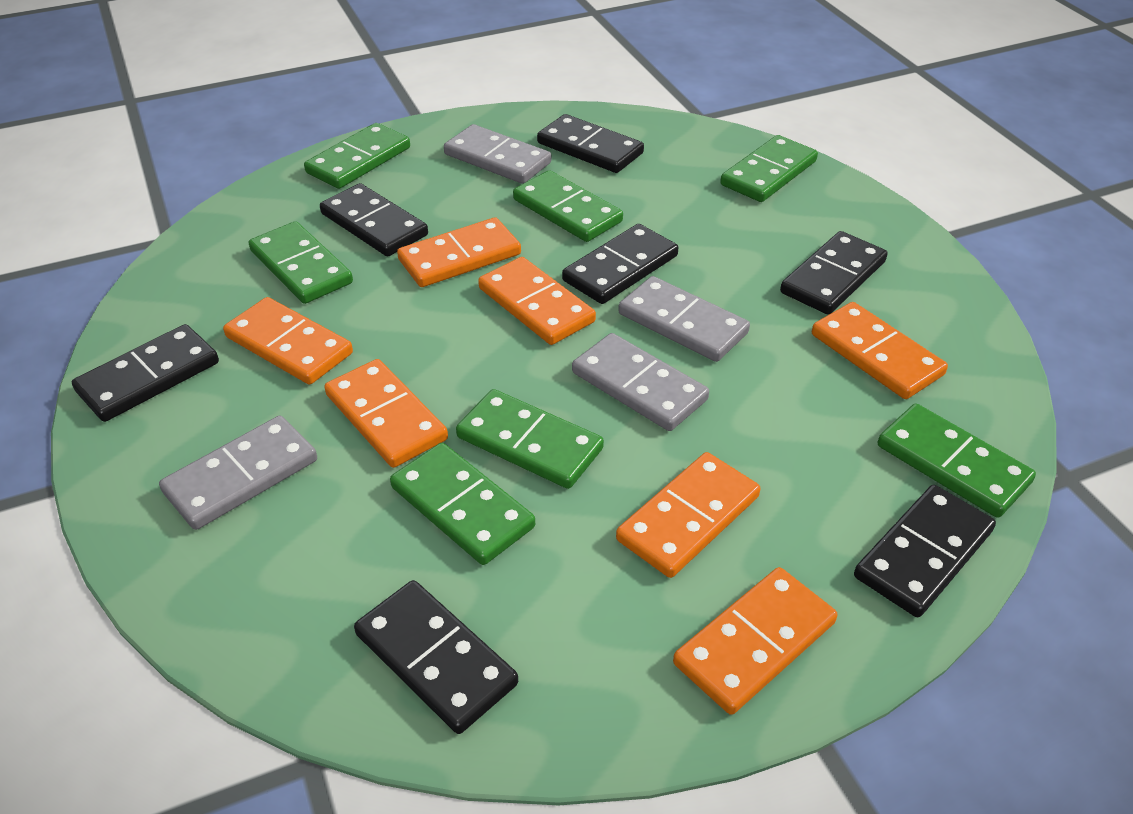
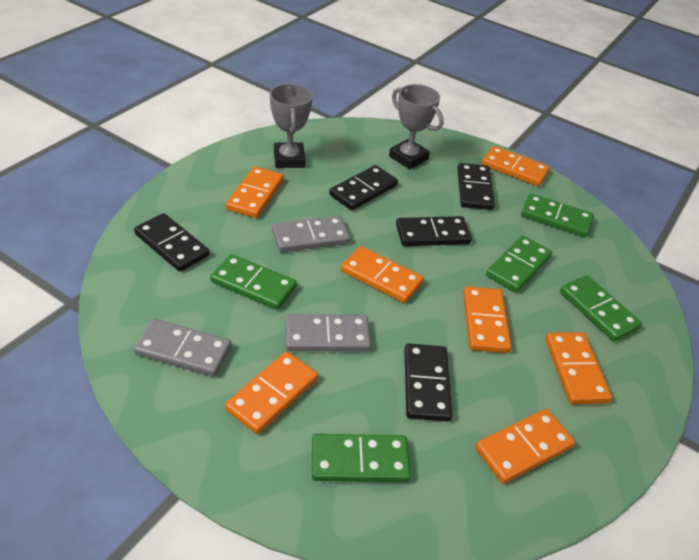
black domino: 7 -> 5
green domino: 7 -> 5
grey domino: 4 -> 3
grey trophy: 0 -> 2

